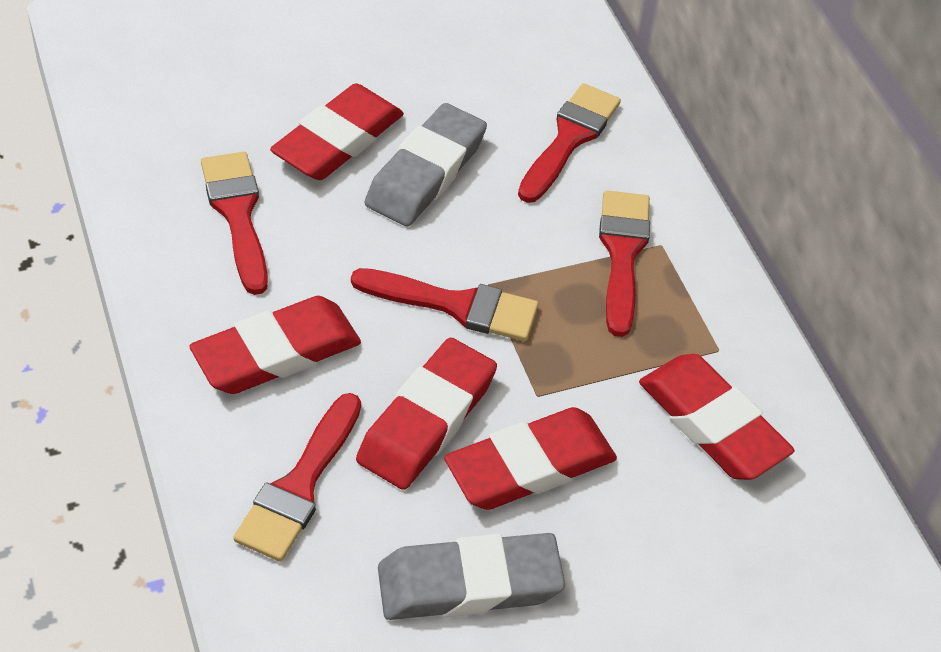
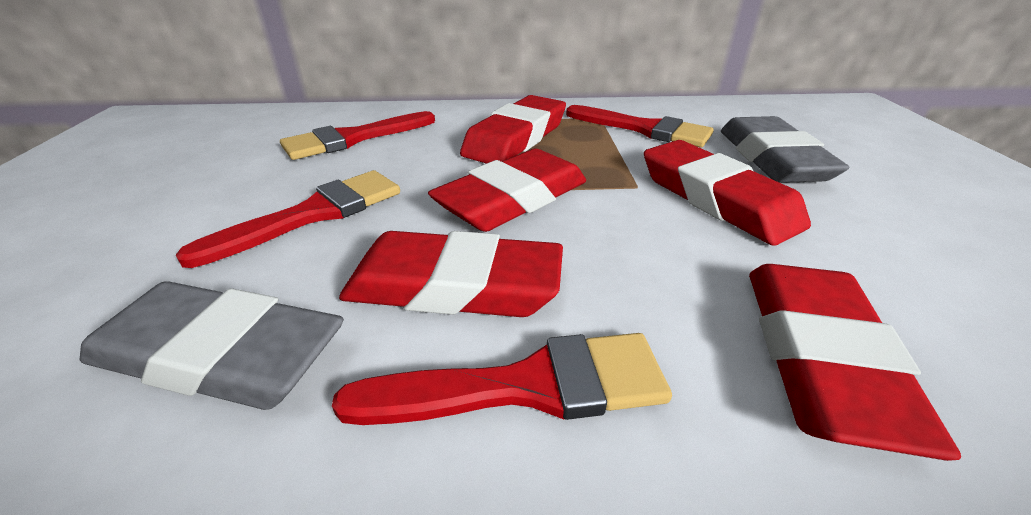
red brush: 5 -> 4

